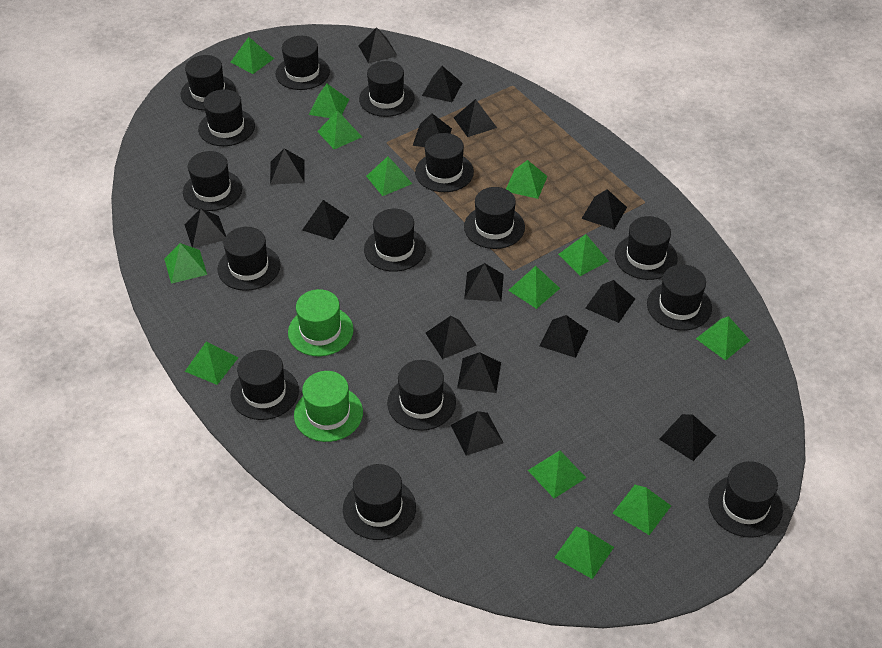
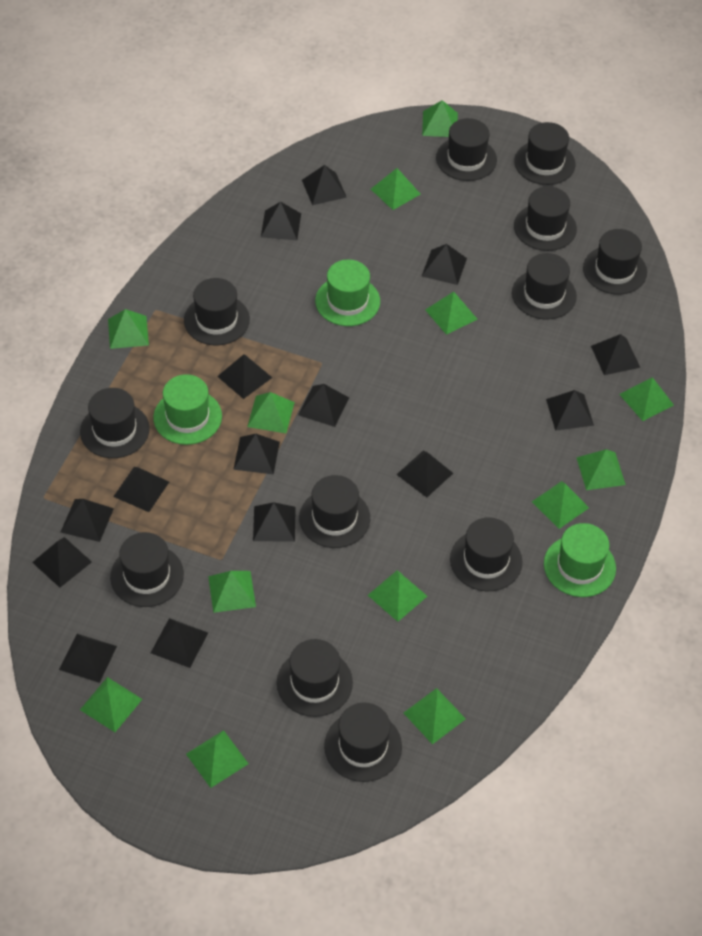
black hat: 15 -> 12
green hat: 2 -> 3

